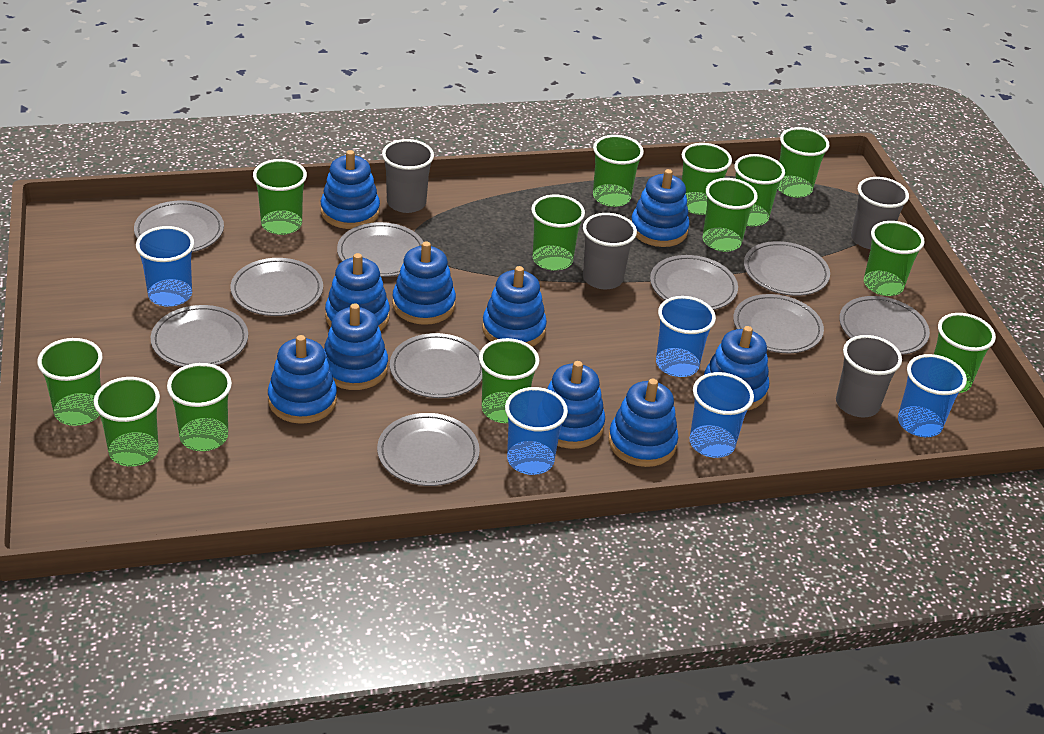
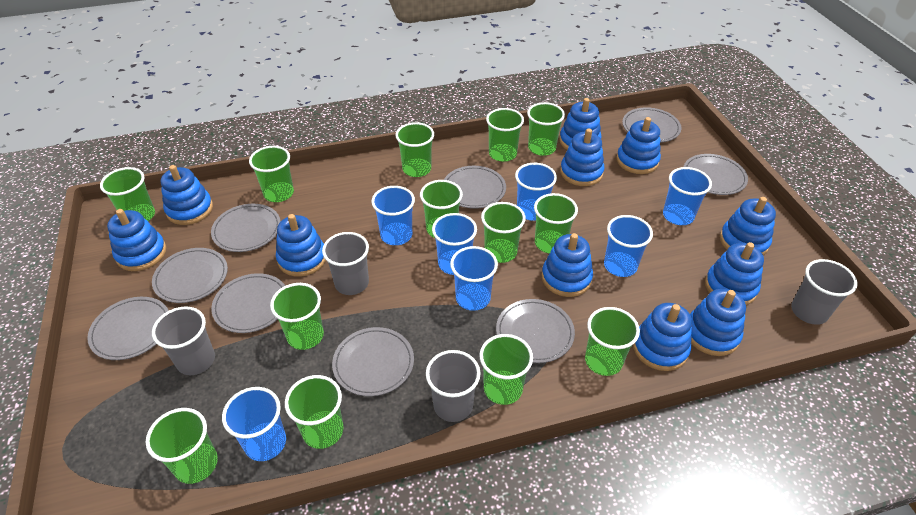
blue cup: 5 -> 7
blue stacking toy: 10 -> 11
grey plate: 10 -> 9

